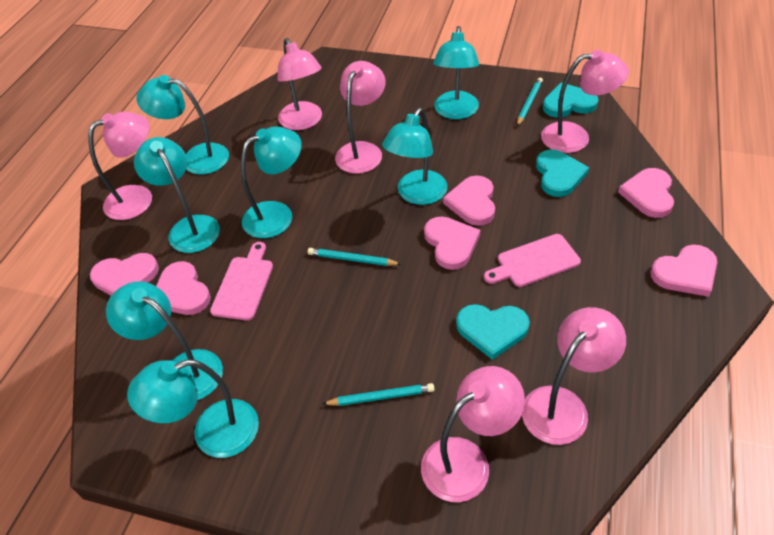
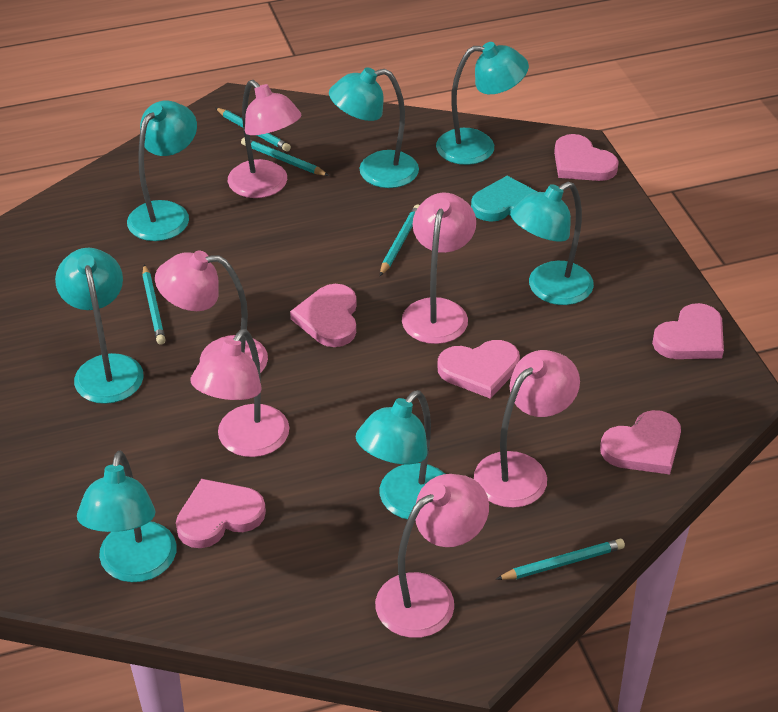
pink cutting board: 2 -> 0
turquoise heart: 3 -> 1
turquoise pencil: 3 -> 5

